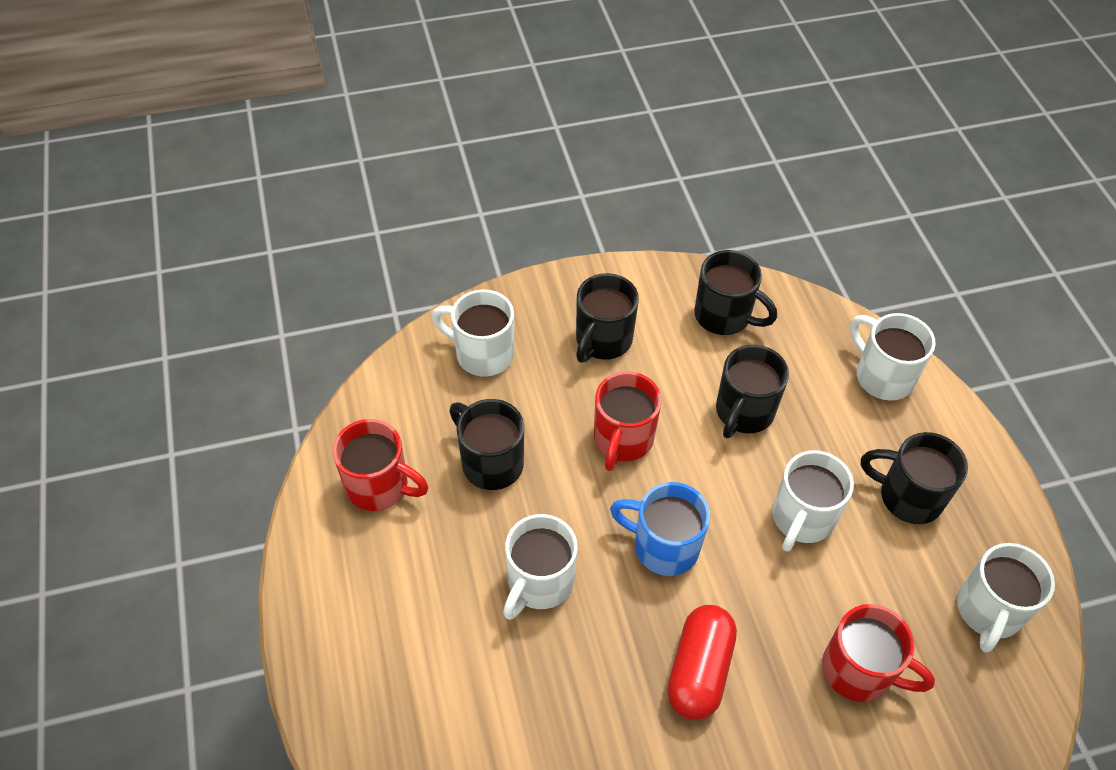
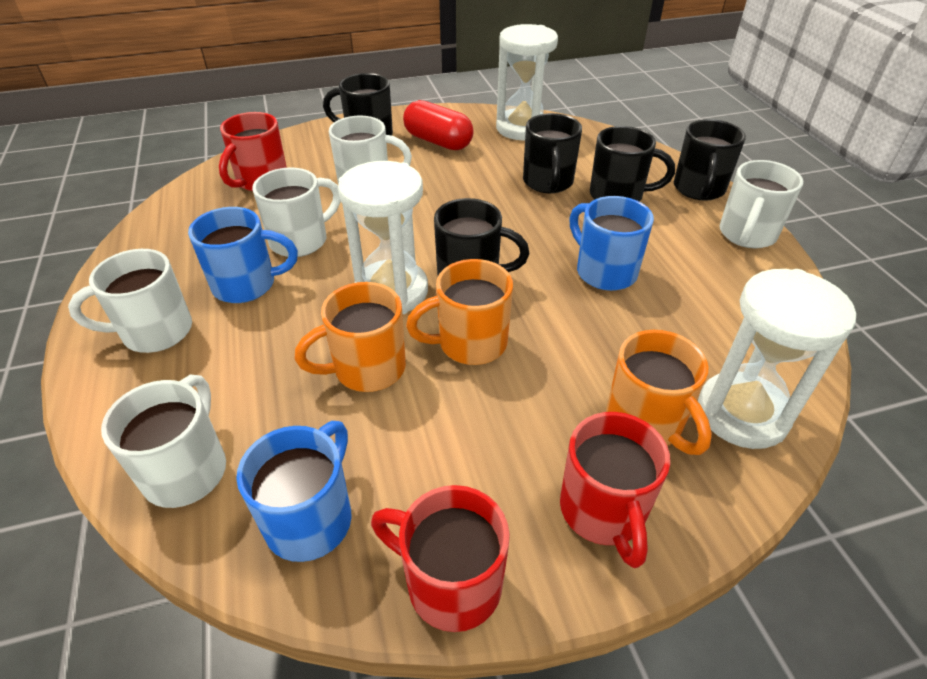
blue mug: 1 -> 3
orange mug: 0 -> 3
white hourglass: 0 -> 3

